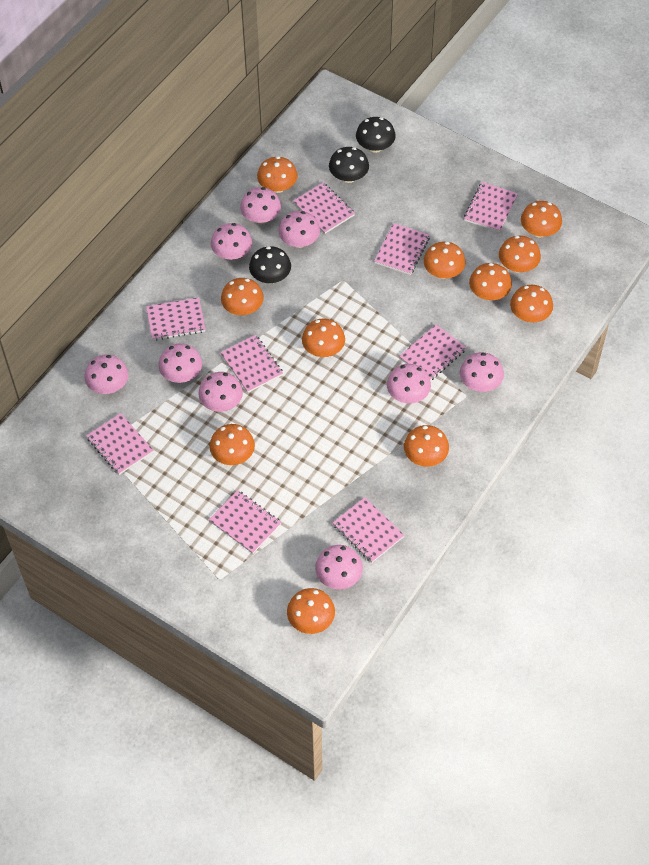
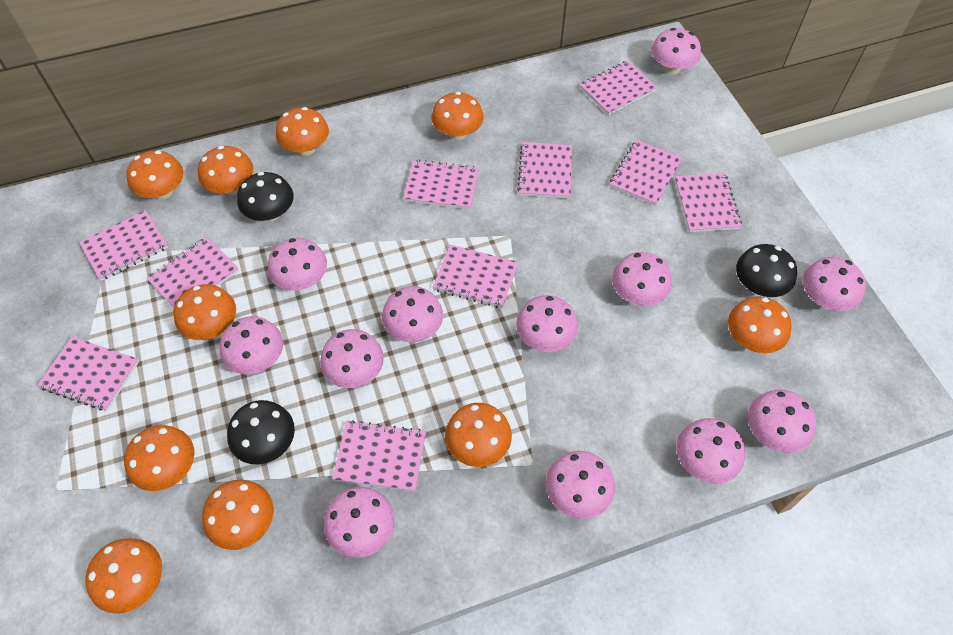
orange mushroom: 11 -> 10
pink mushroom: 9 -> 12
pink notebook: 9 -> 10

